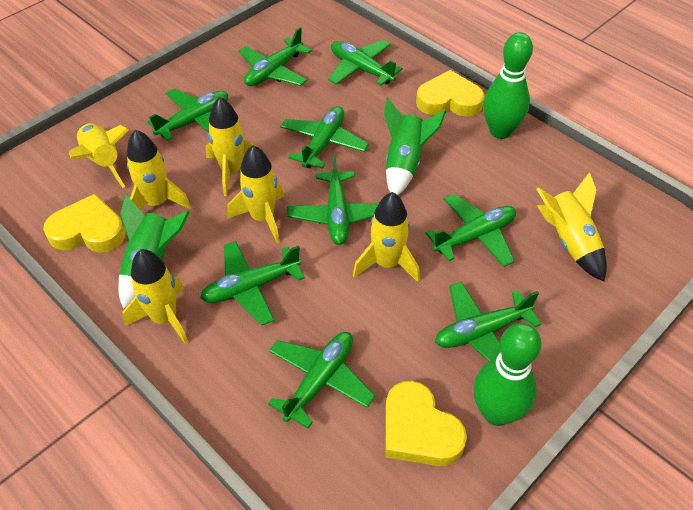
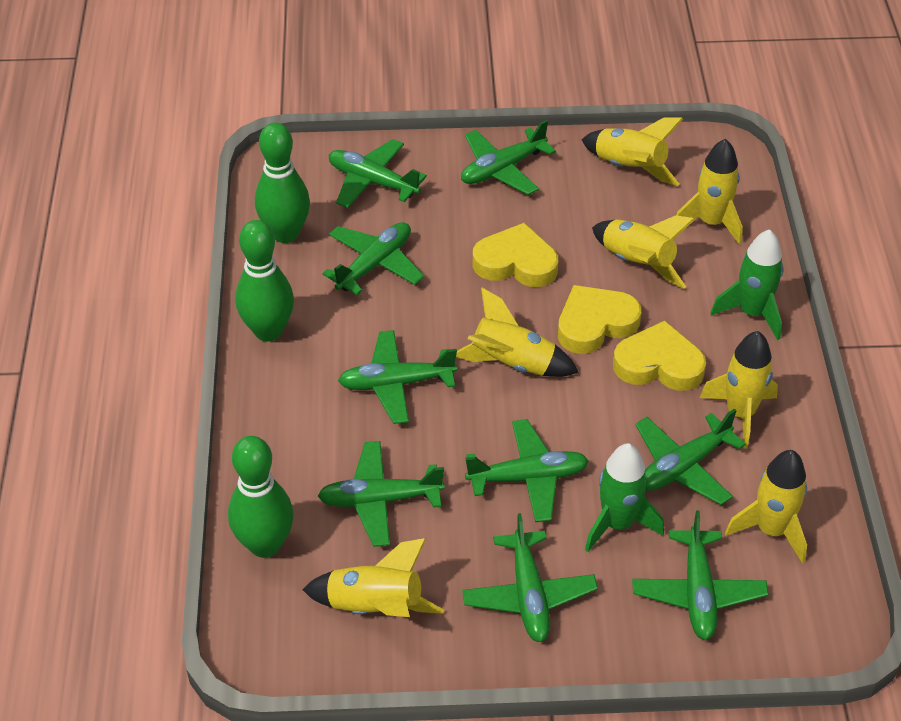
green bowling pin: 2 -> 3

